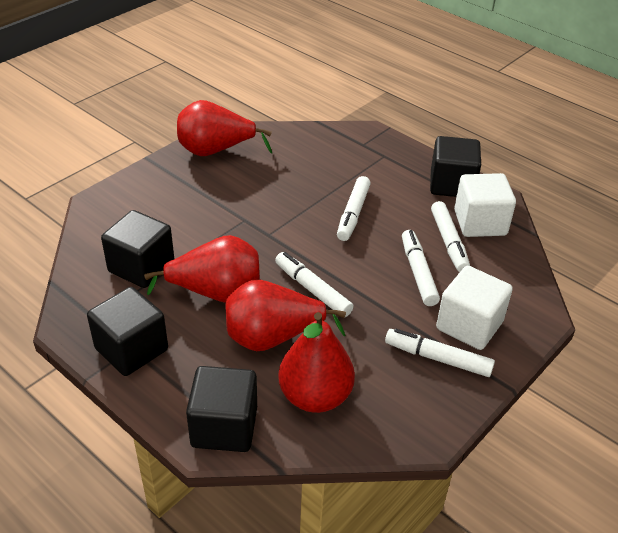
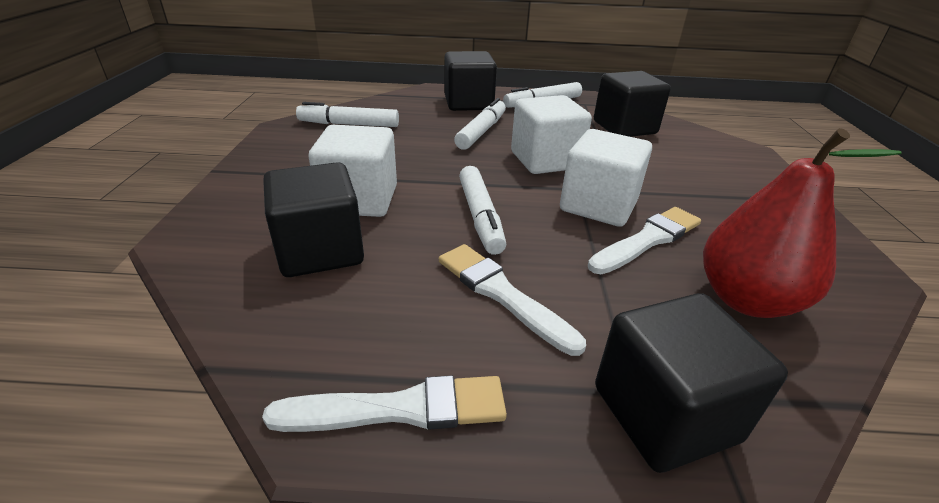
red pear: 4 -> 1
white brush: 0 -> 3
white cube: 2 -> 3
white marker: 5 -> 4

